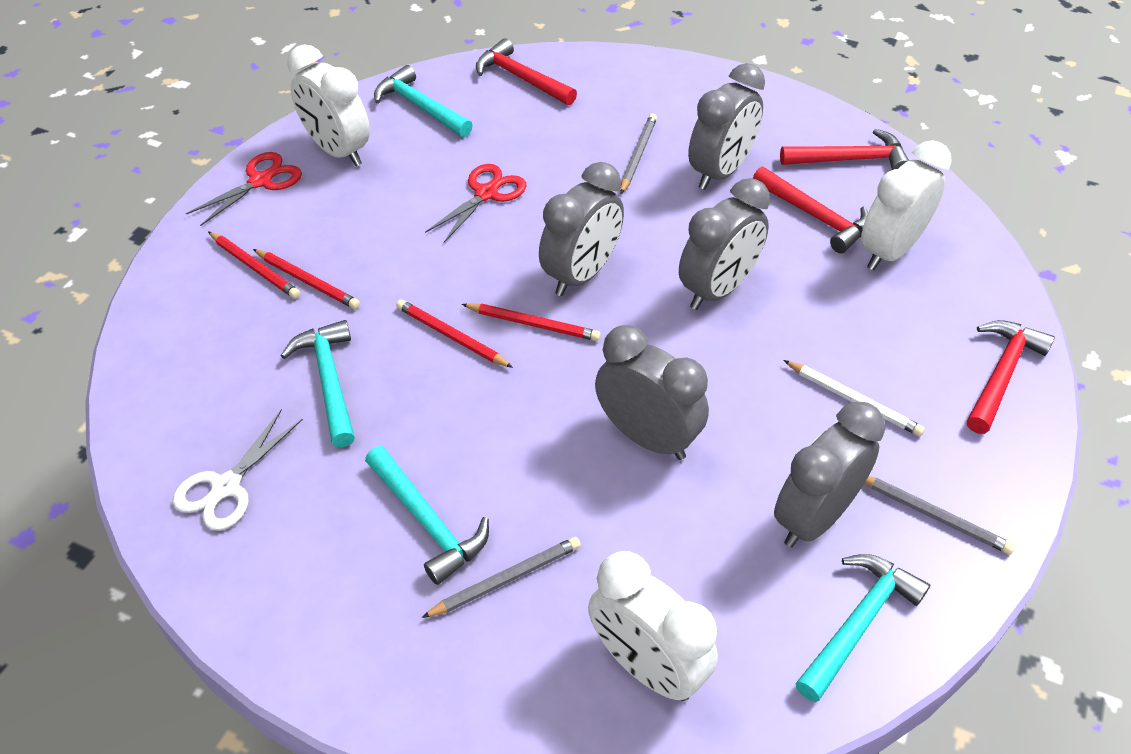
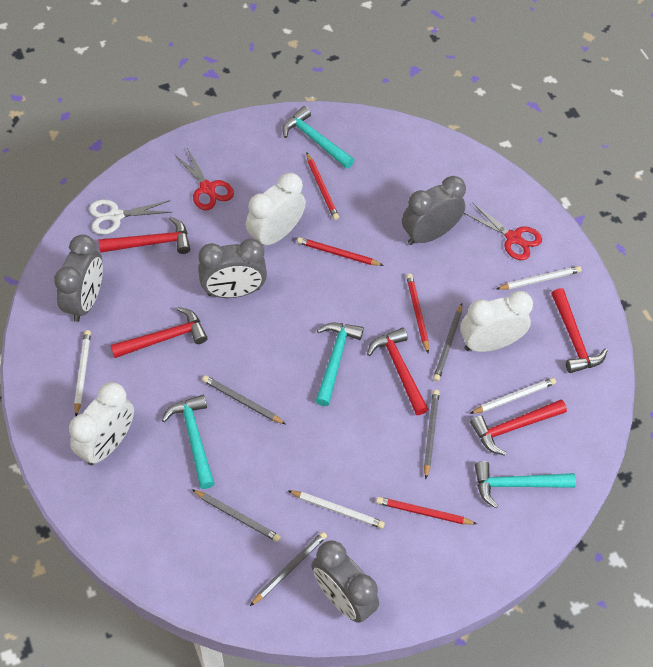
grey clock: 5 -> 4
grey pencil: 3 -> 5
red hammer: 4 -> 5
white pencil: 1 -> 4

